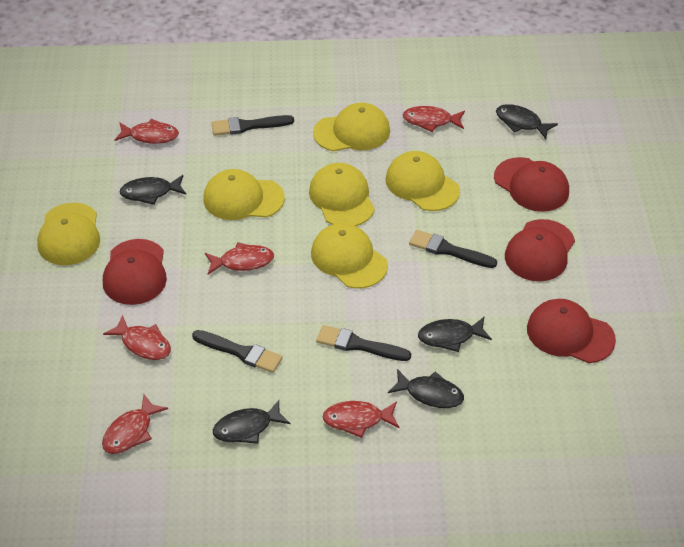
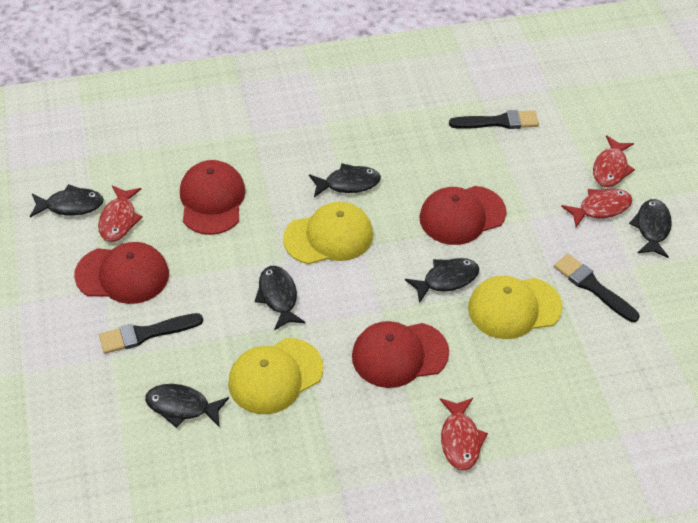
black brush: 4 -> 3
black fish: 5 -> 6
red fish: 6 -> 4
yellow cap: 6 -> 3

